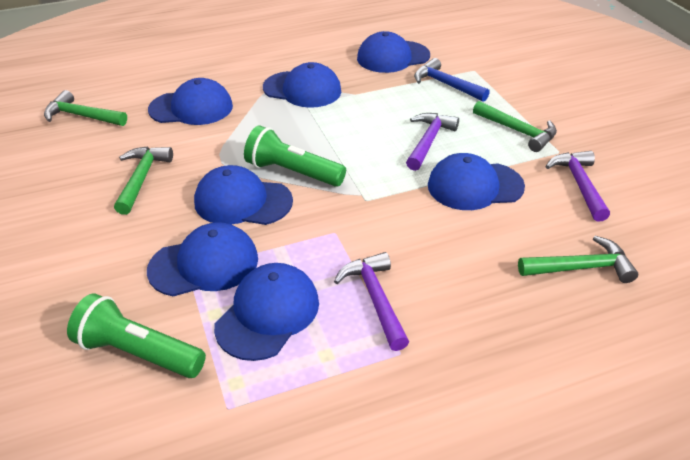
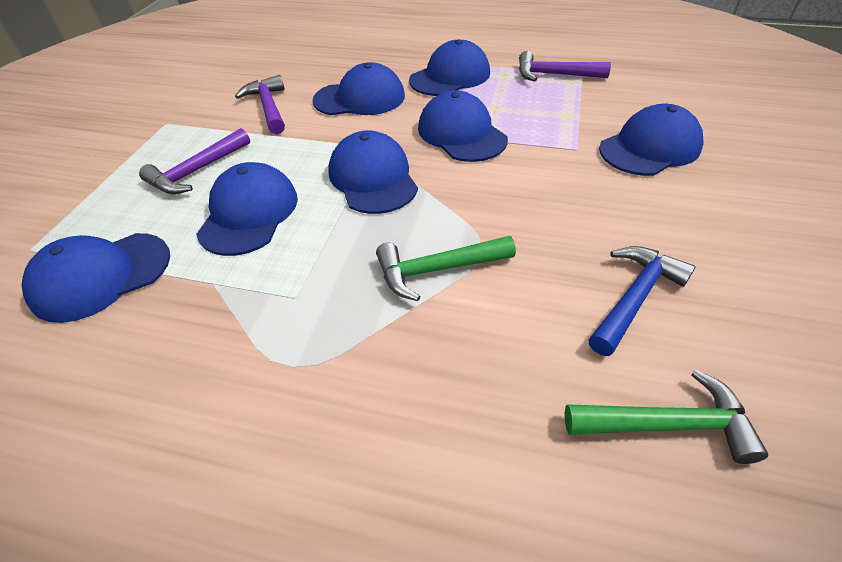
green flashlight: 2 -> 0
green hammer: 4 -> 2

